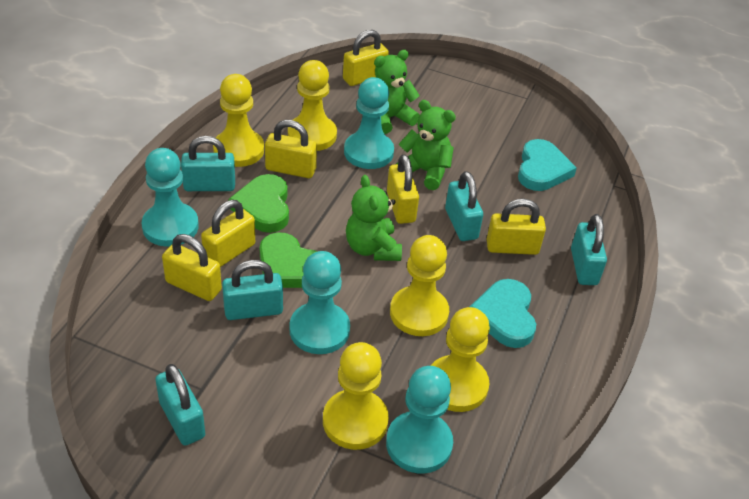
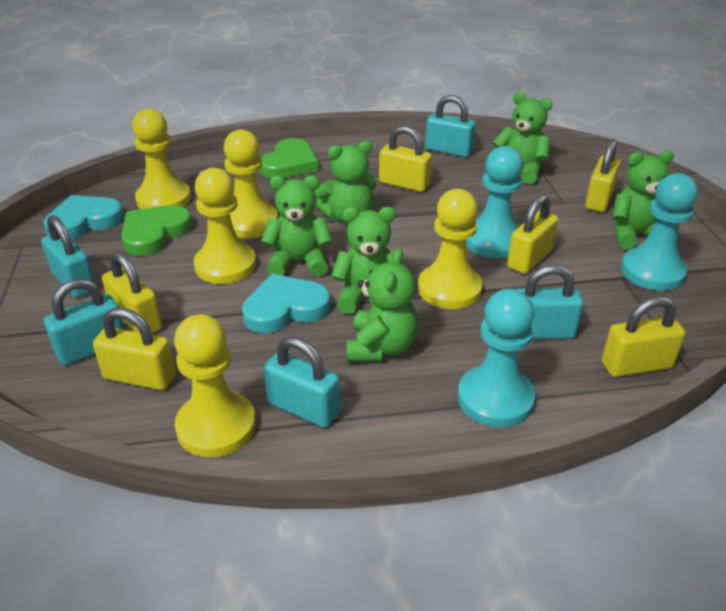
green teddy bear: 3 -> 6
turquoise pawn: 4 -> 3

